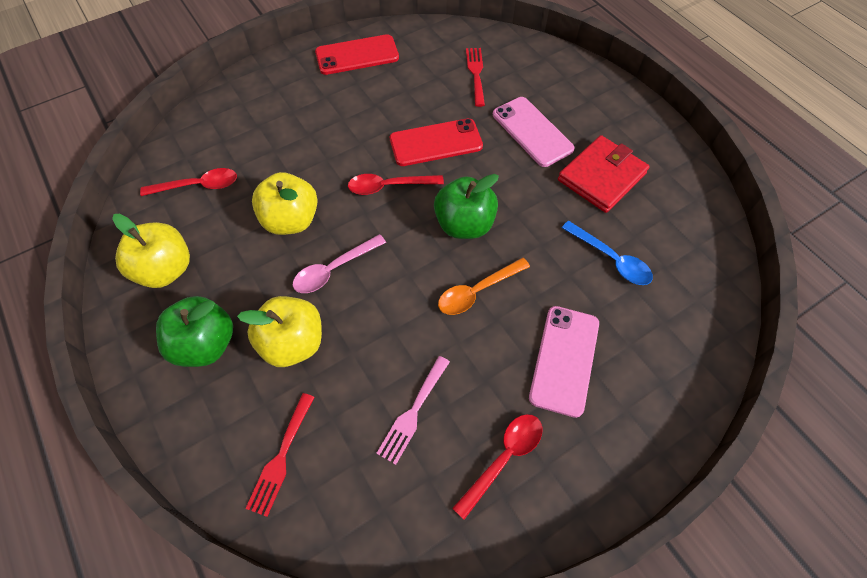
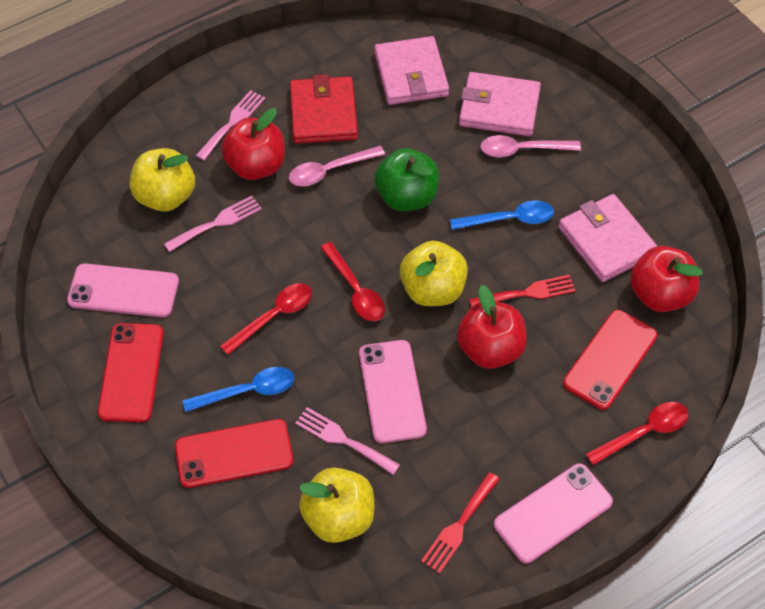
blue spoon: 1 -> 2
green apple: 2 -> 1
orange spoon: 1 -> 0
pink fork: 1 -> 3
pink phone: 2 -> 3
pink spoon: 1 -> 2
pink wallet: 0 -> 3
red apple: 0 -> 3
red phone: 2 -> 3

